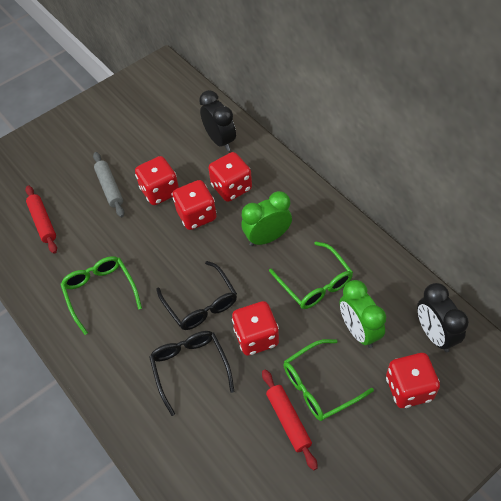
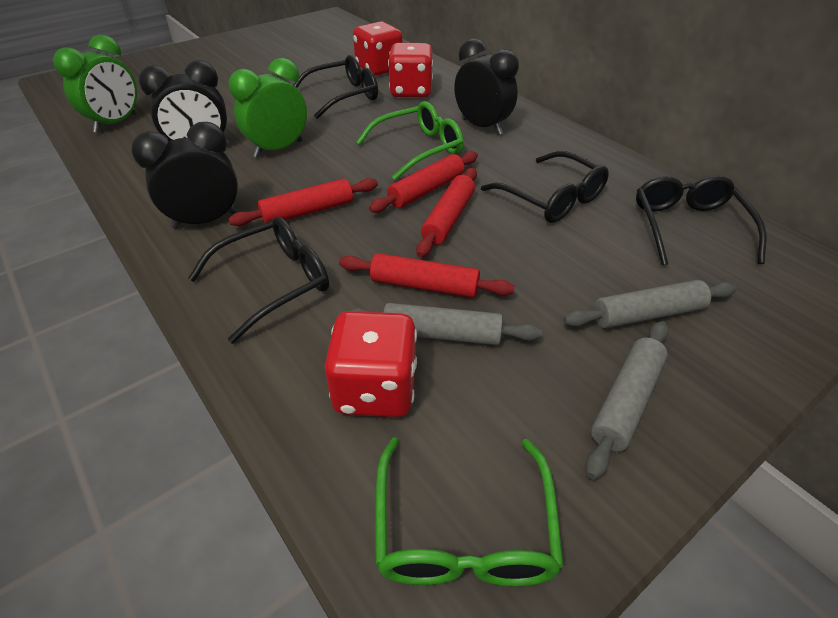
black clock: 2 -> 3
black glasses: 2 -> 4
green glasses: 3 -> 2
grey rolling pin: 1 -> 3
red dice: 5 -> 3
red rolling pin: 2 -> 4

